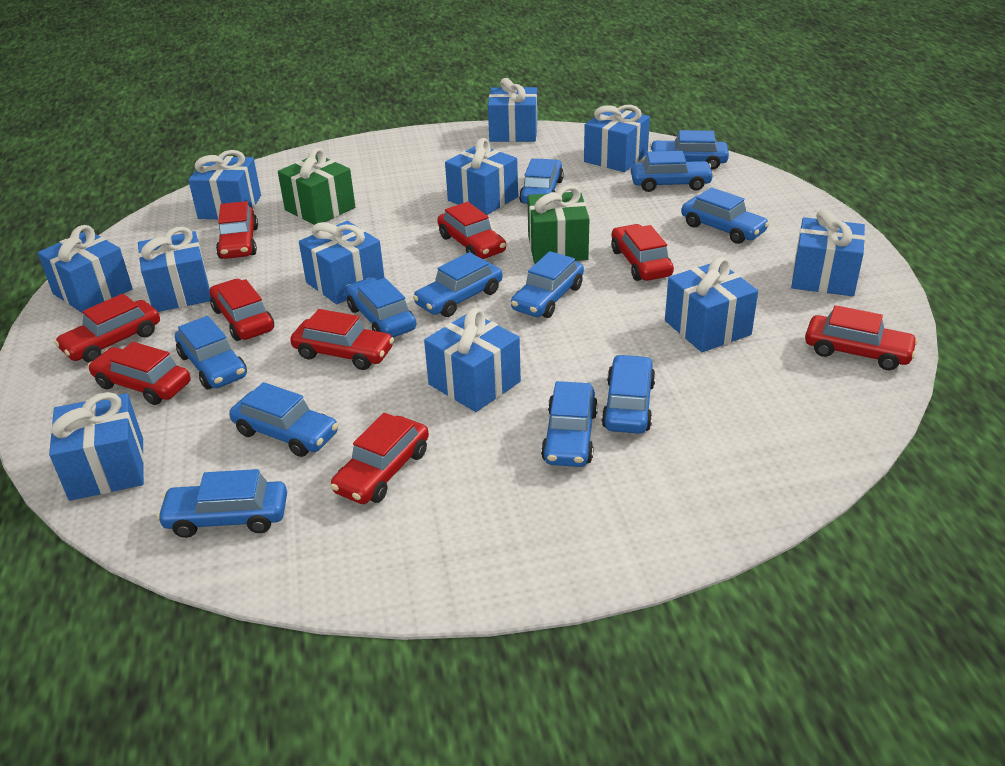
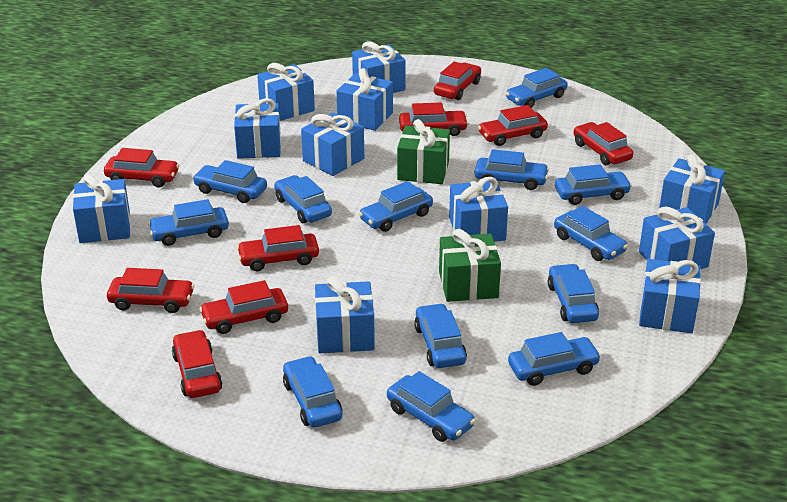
blue car: 12 -> 13

